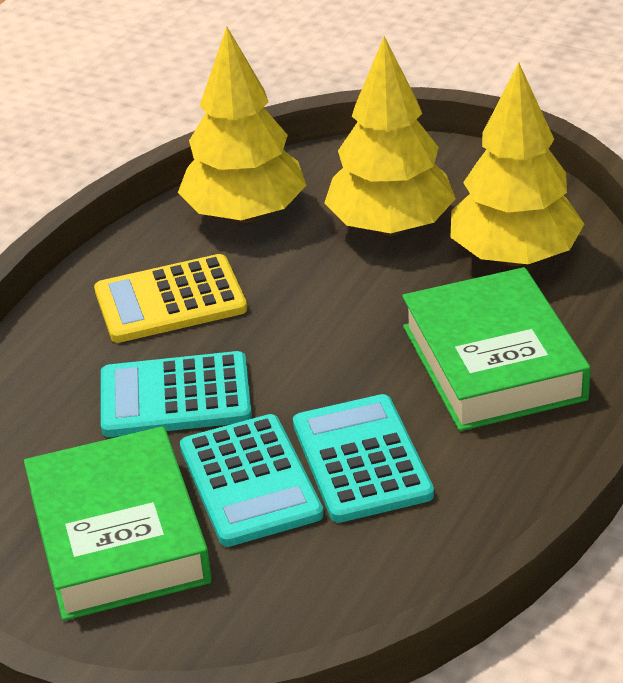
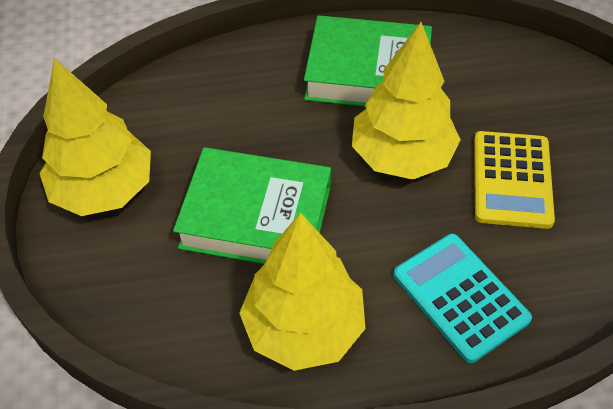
turquoise calculator: 3 -> 1

